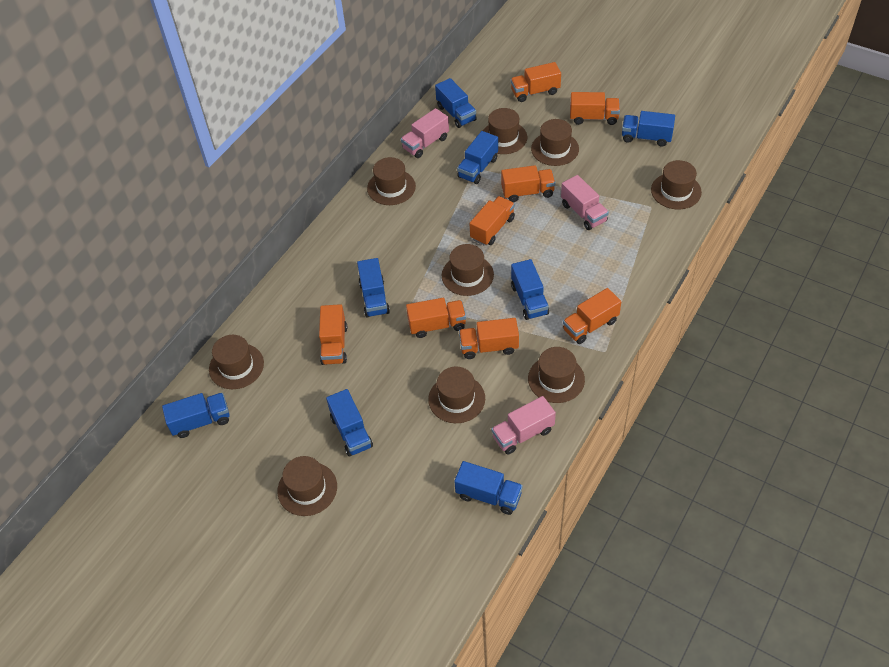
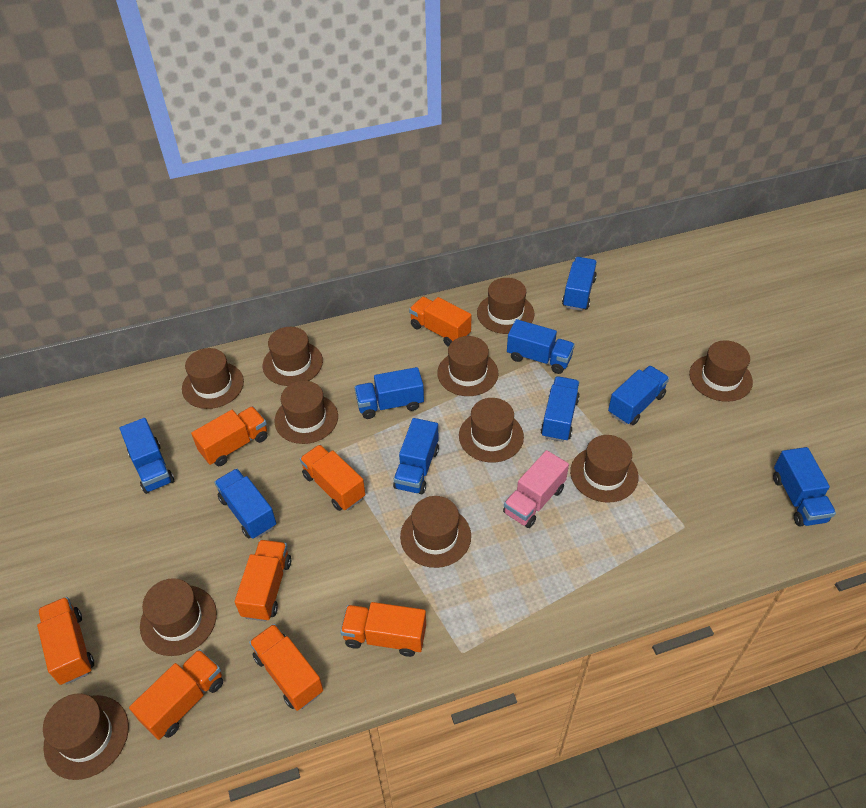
blue truck: 8 -> 9
brown hat: 9 -> 11
pink truck: 3 -> 1

